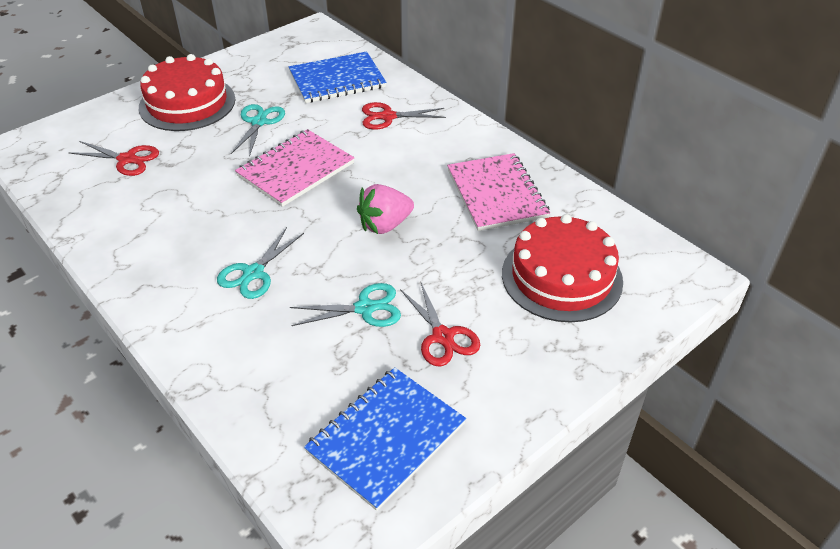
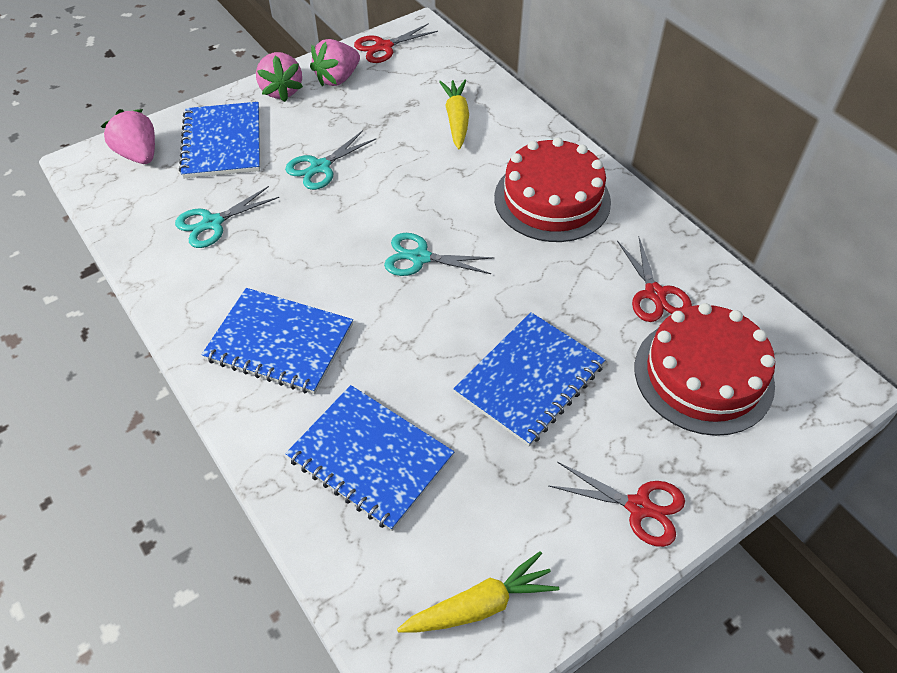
blue notebook: 2 -> 4
pink notebook: 2 -> 0
pink strawberry: 1 -> 3
yellow carrot: 0 -> 2

